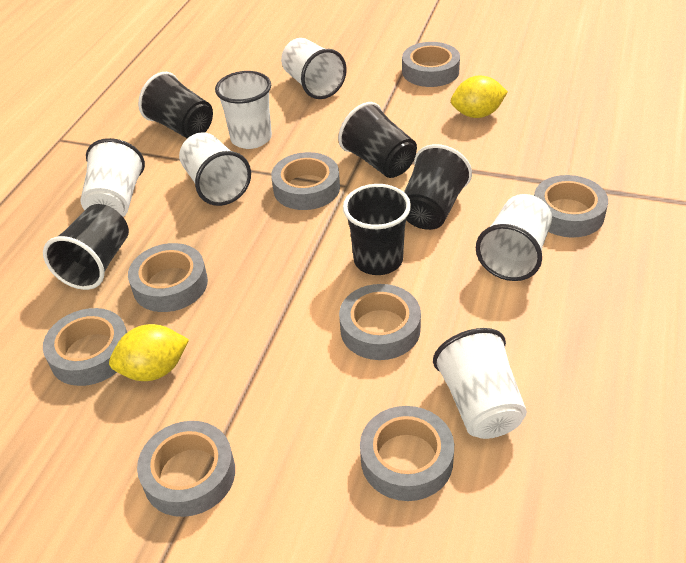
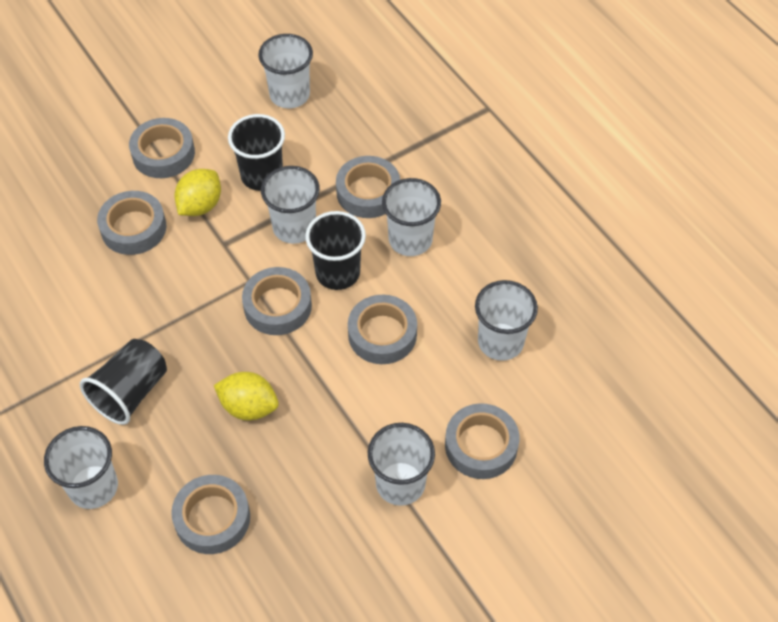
black cup: 5 -> 3
grey tape: 8 -> 7

